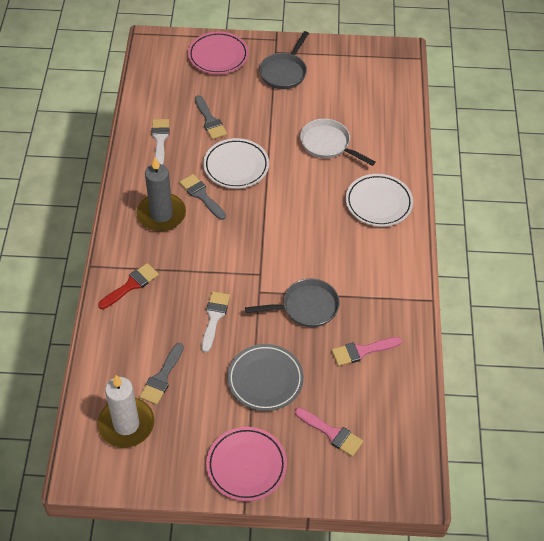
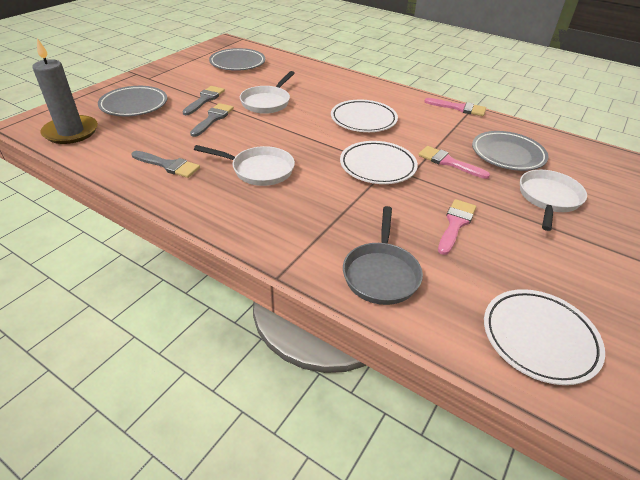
grey pan: 2 -> 1
grey plate: 1 -> 3
pink brush: 2 -> 3
pink plate: 2 -> 0
red brush: 1 -> 0
white brush: 2 -> 0
white candle: 1 -> 0
white pan: 1 -> 3
white plate: 2 -> 3

